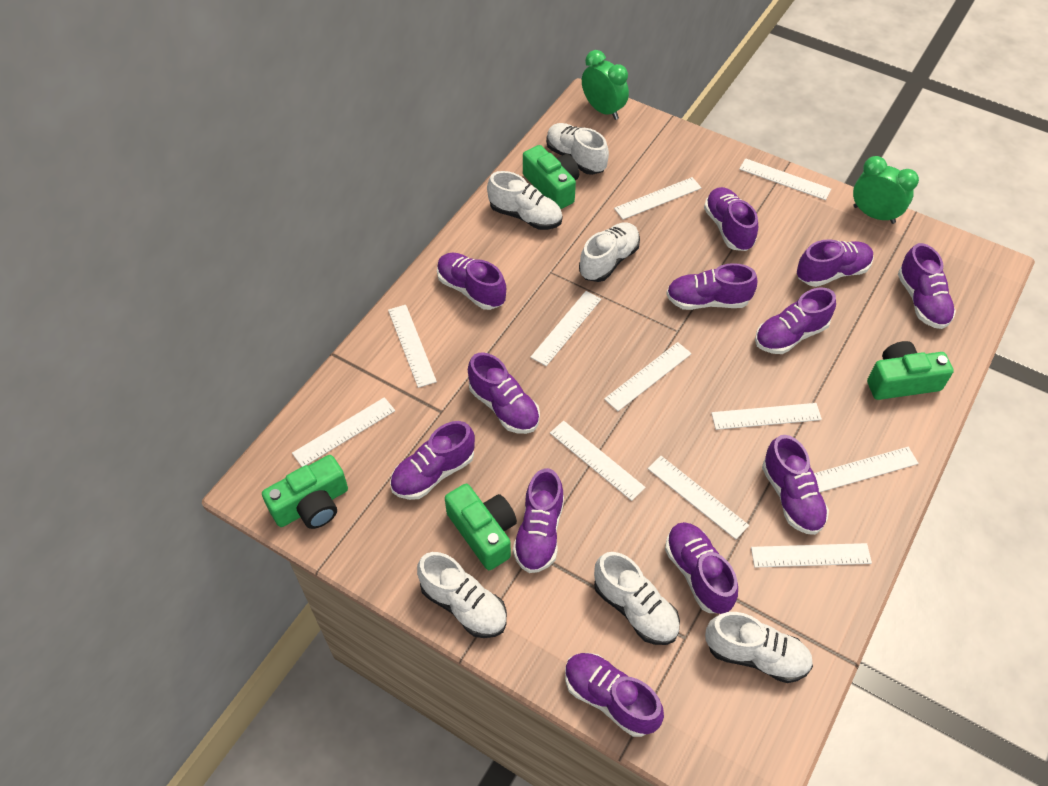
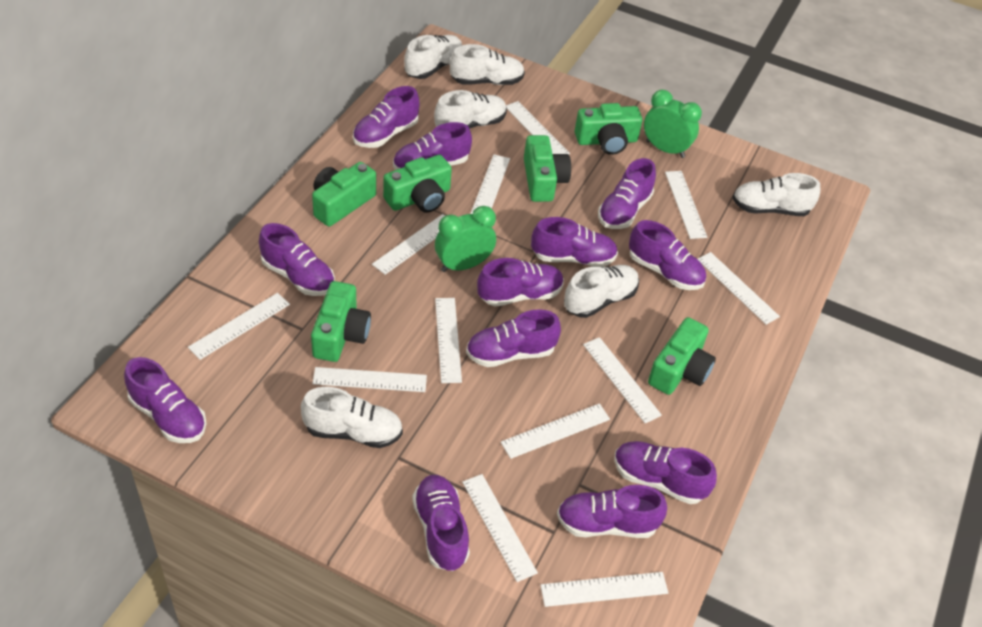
green camera: 4 -> 6
white ruler: 11 -> 12

